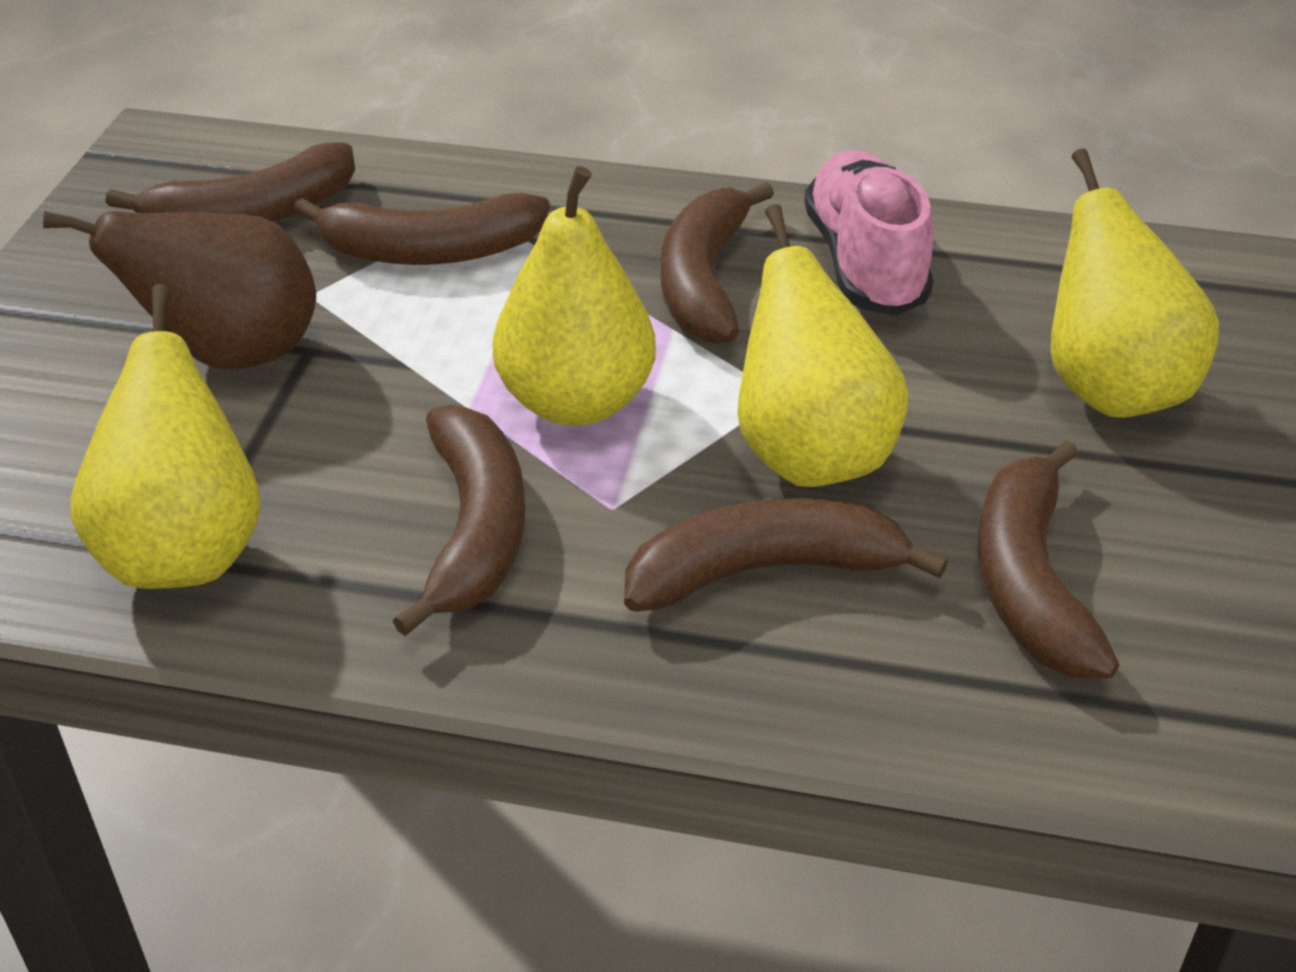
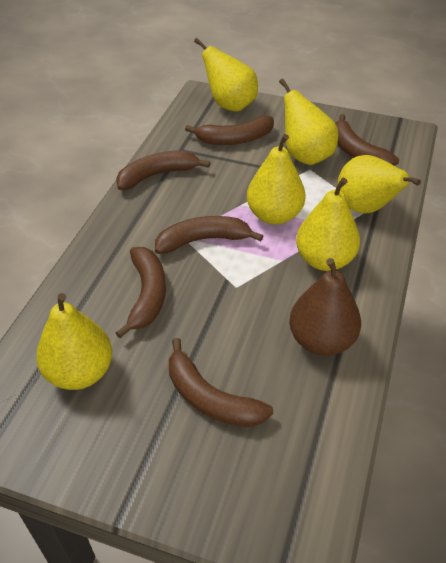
pink shoe: 1 -> 0
yellow pear: 4 -> 6

